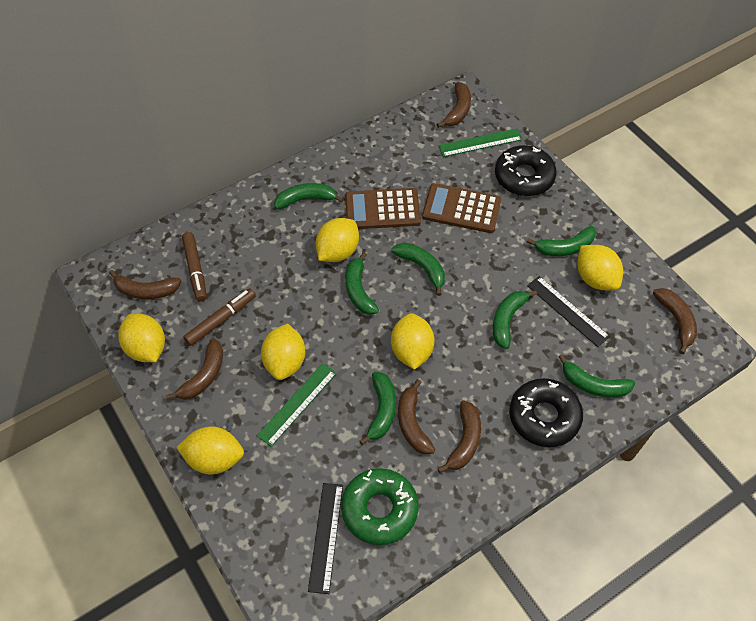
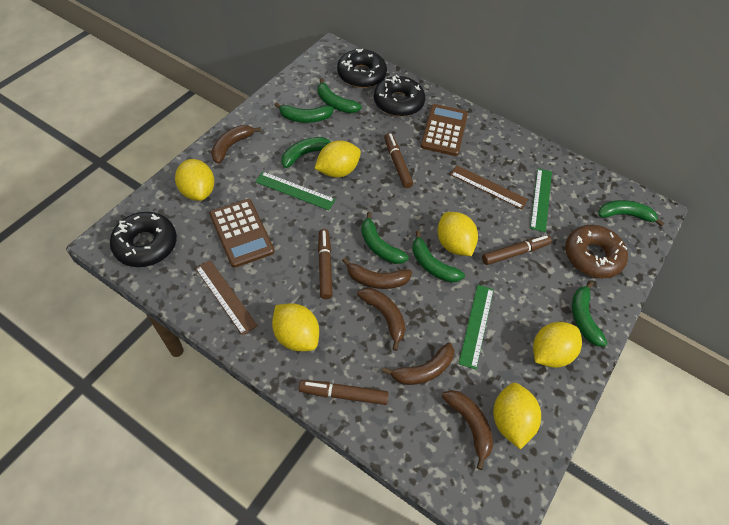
black donut: 2 -> 3
black ruler: 2 -> 0
brown banana: 6 -> 5
brown donut: 0 -> 1
brown marker: 2 -> 4
brown ruler: 0 -> 2
green donut: 1 -> 0
green ruler: 2 -> 3

